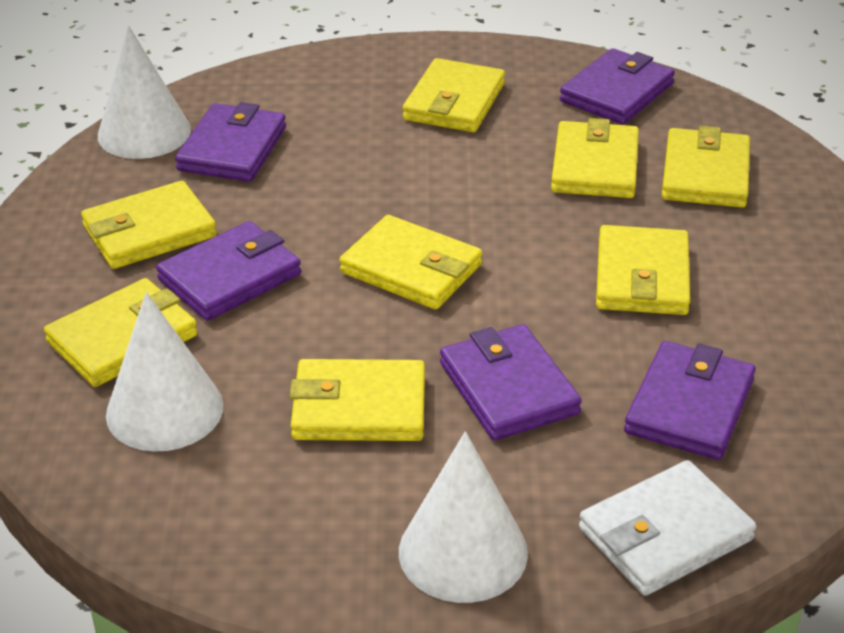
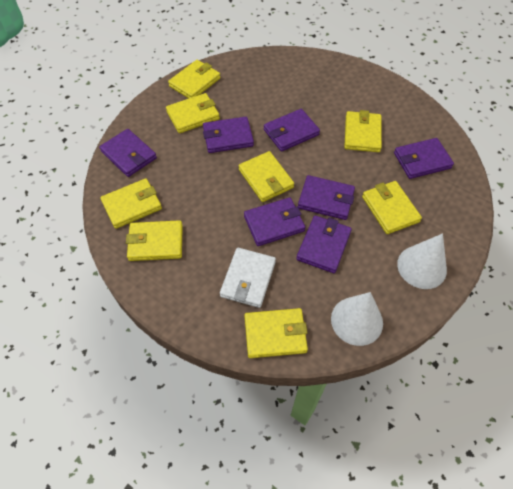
purple wallet: 5 -> 7
white cone: 3 -> 2

